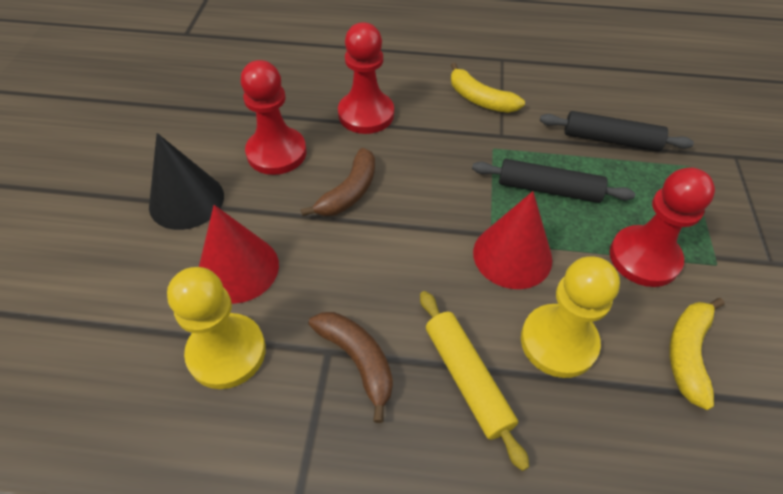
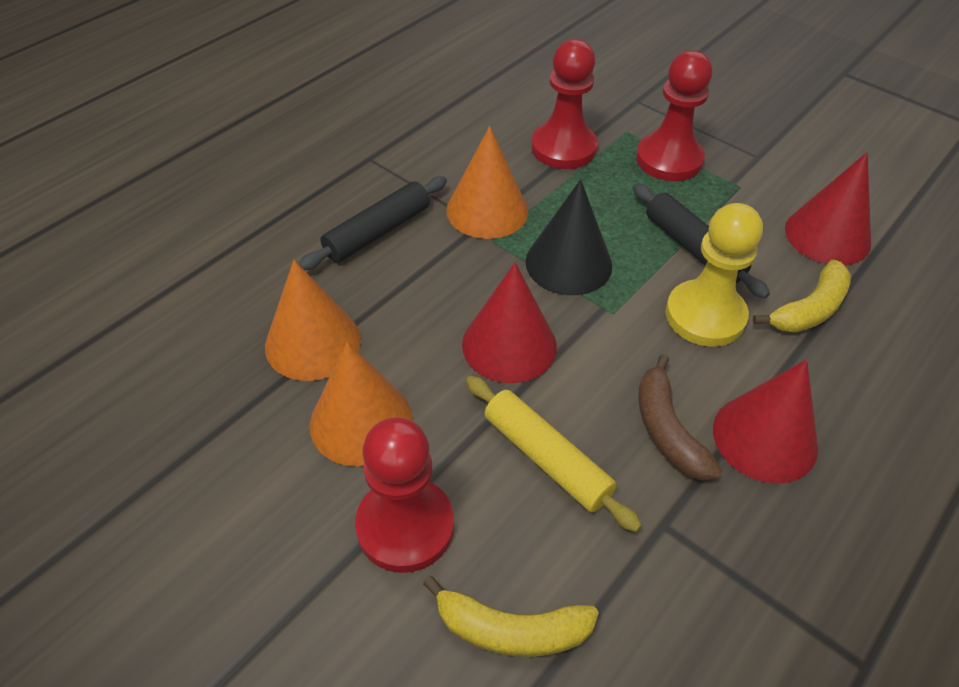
brown banana: 2 -> 1
orange cone: 0 -> 3
red cone: 2 -> 3
yellow pawn: 2 -> 1

